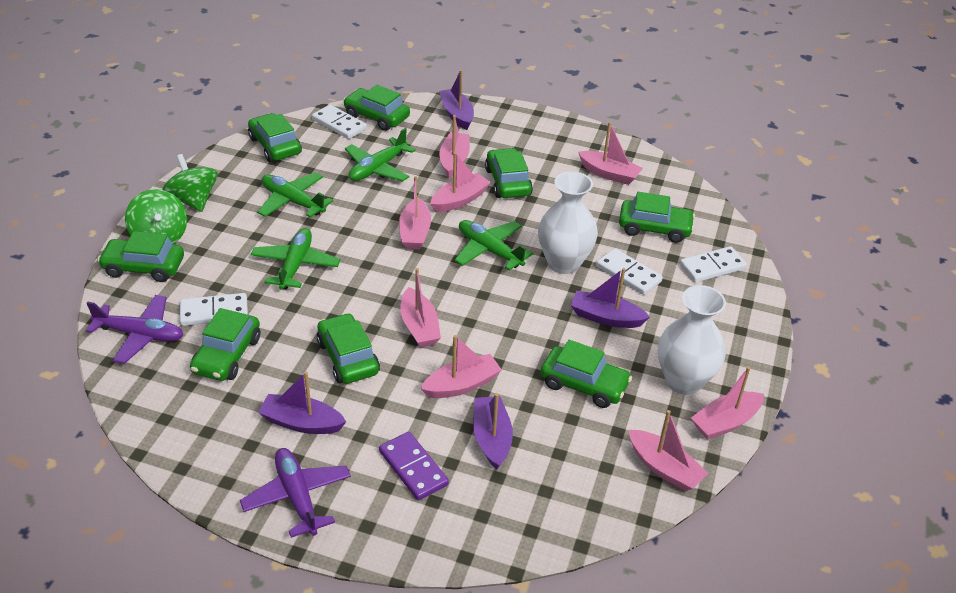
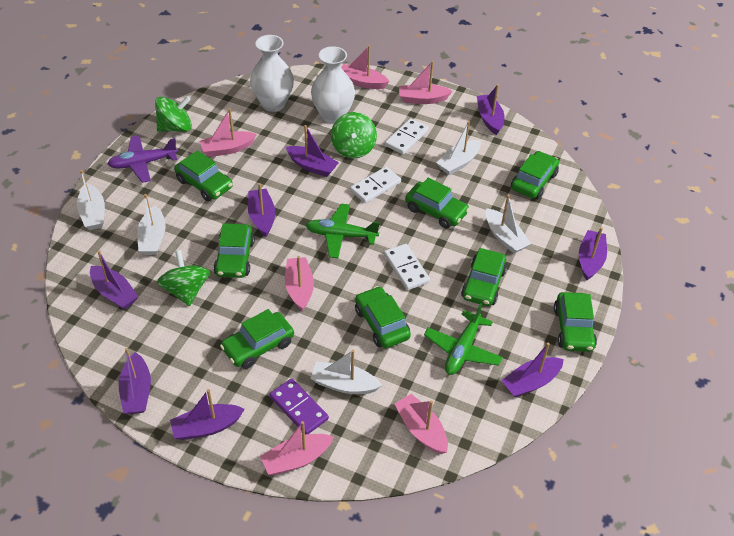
green plane: 4 -> 2
green spinning top: 2 -> 3
pink boat: 8 -> 6
purple boat: 4 -> 8
purple plane: 2 -> 1
white boat: 0 -> 5
white domino: 4 -> 3

